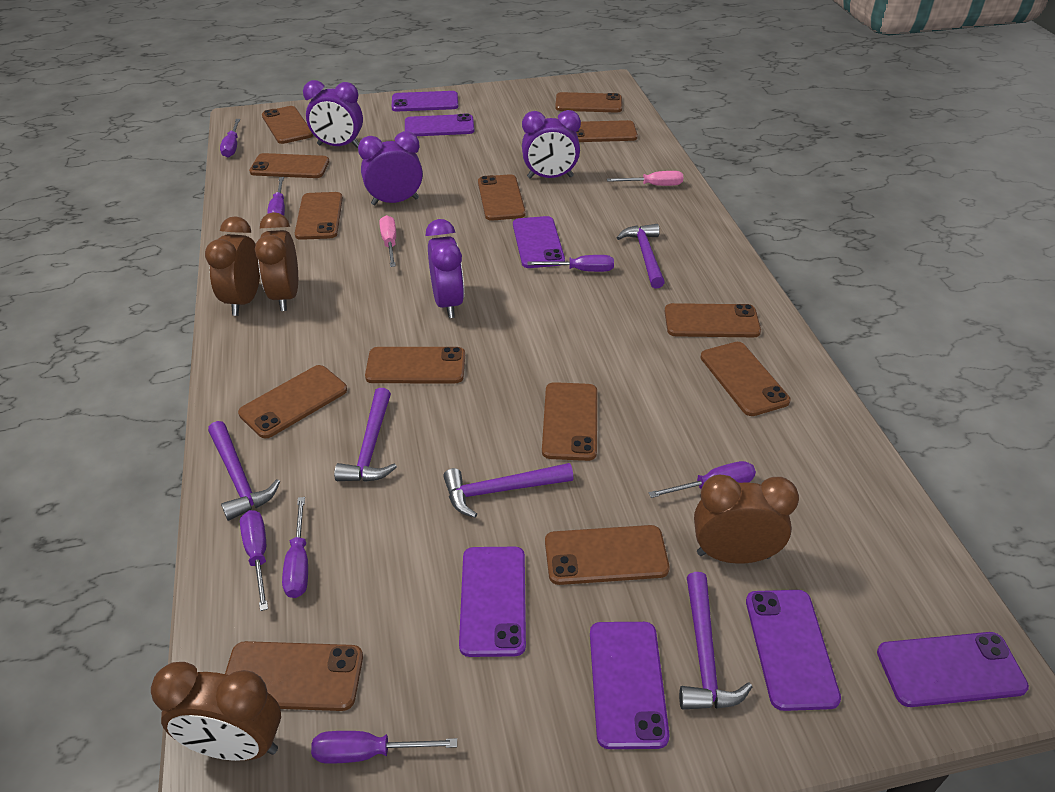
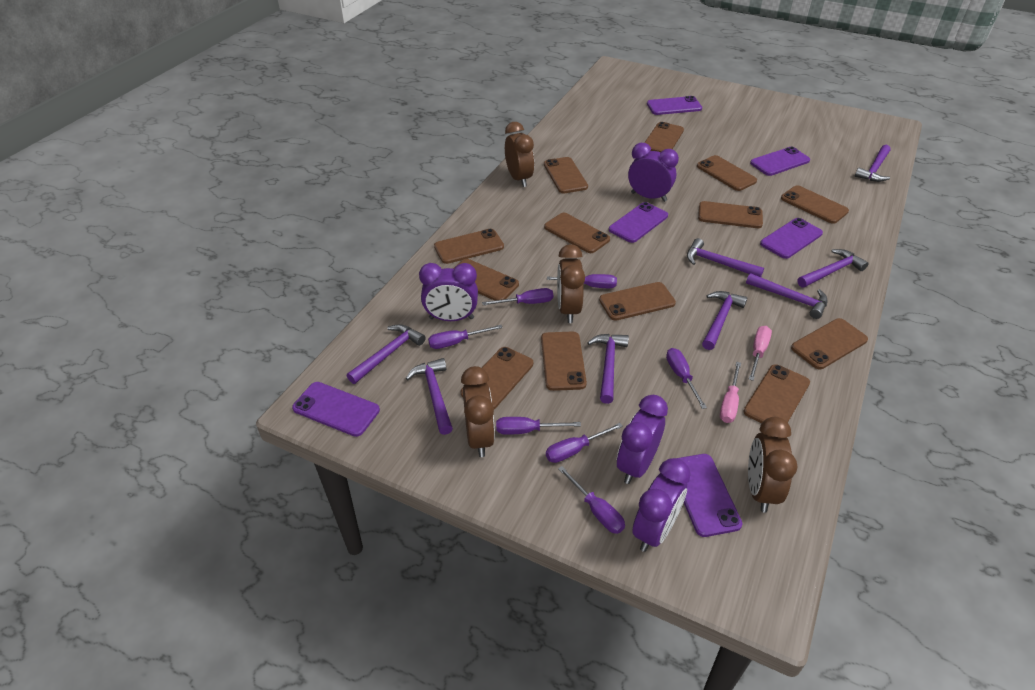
purple hammer: 5 -> 8
purple phone: 7 -> 6

